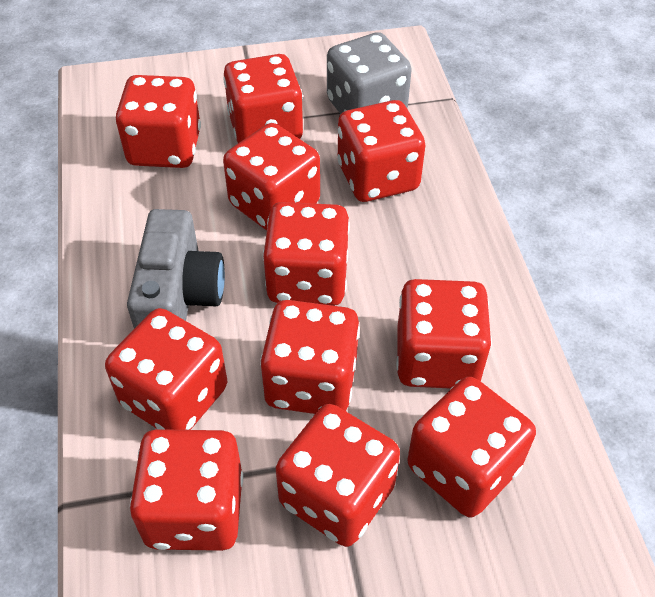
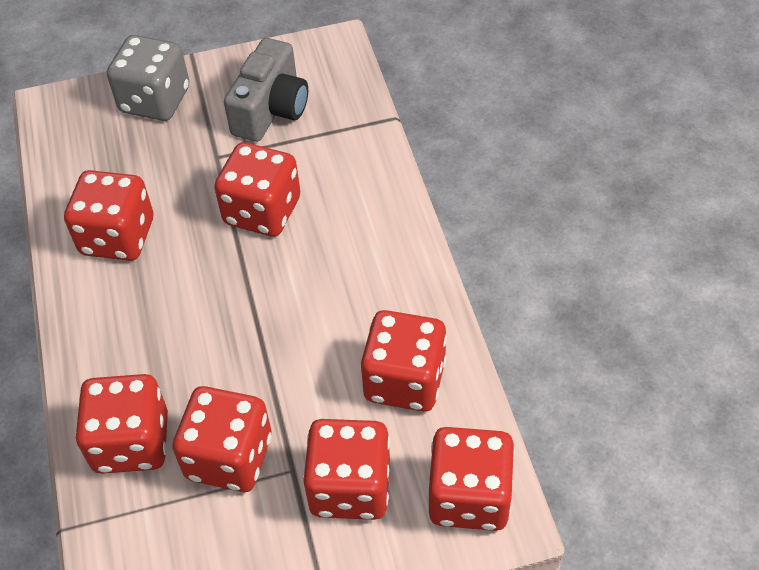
red dice: 11 -> 7

